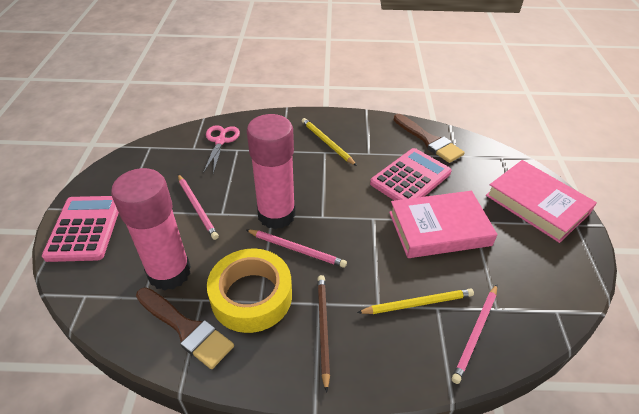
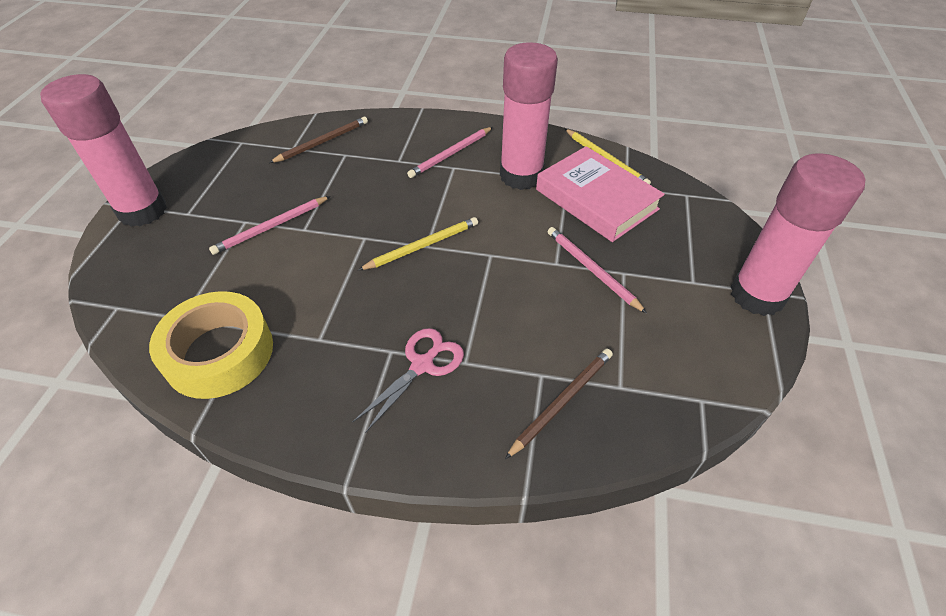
brown brush: 2 -> 0
brown pencil: 1 -> 2
pink book: 2 -> 1
pink calculator: 2 -> 0
pink glue stick: 2 -> 3

